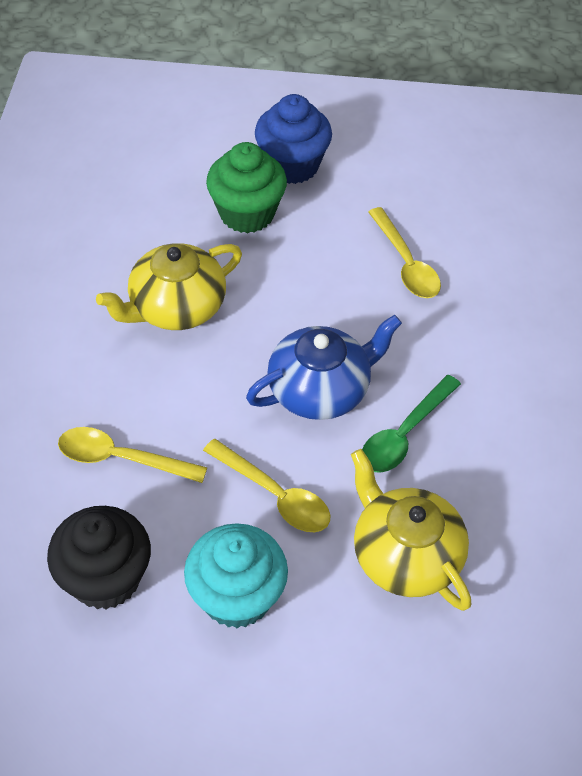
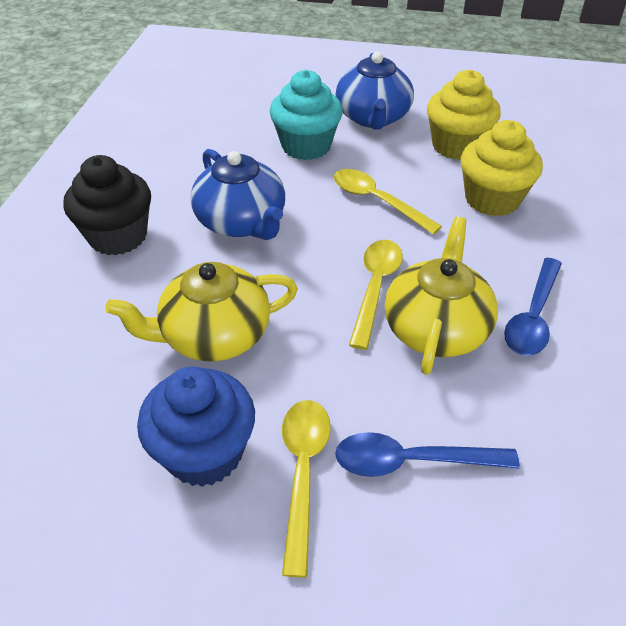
blue spoon: 0 -> 2
blue teapot: 1 -> 2
green cupcake: 1 -> 0
green spoon: 1 -> 0
yellow cupcake: 0 -> 2

